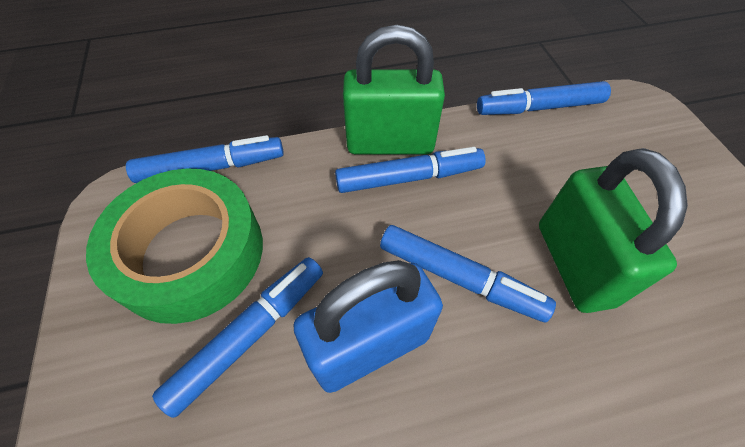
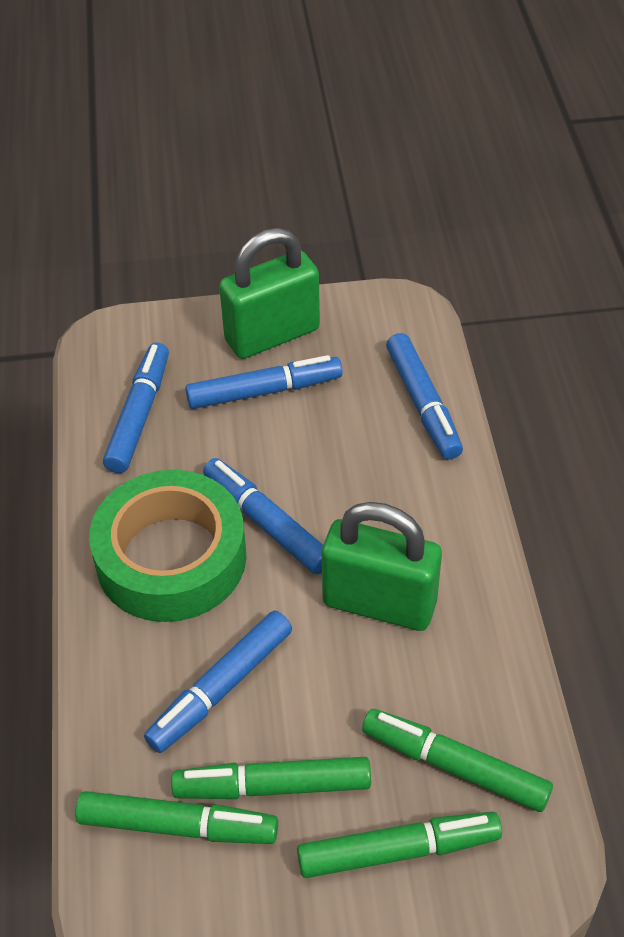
blue padlock: 1 -> 0
green marker: 0 -> 4

